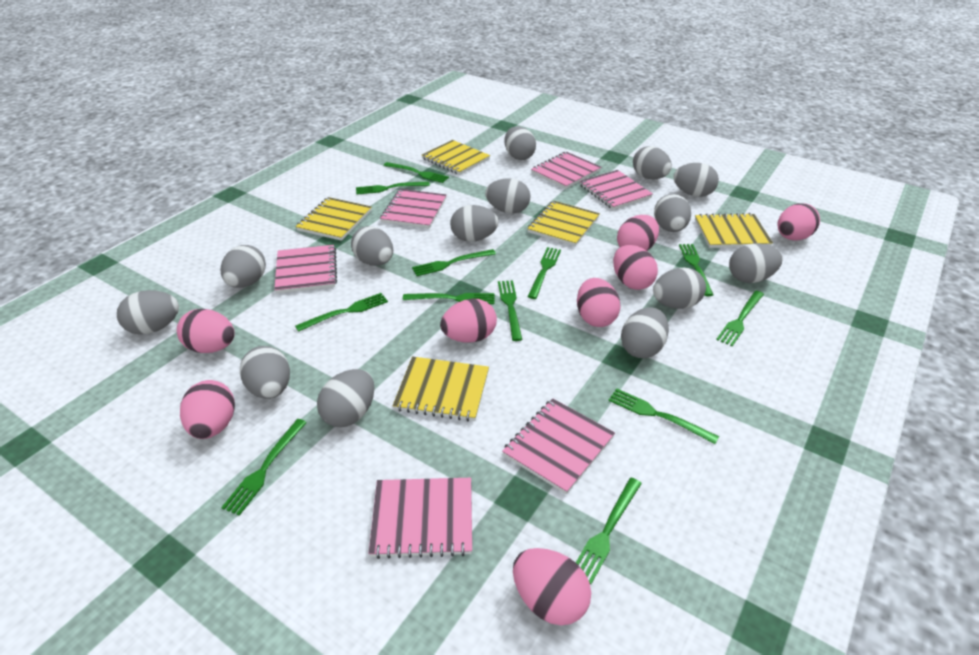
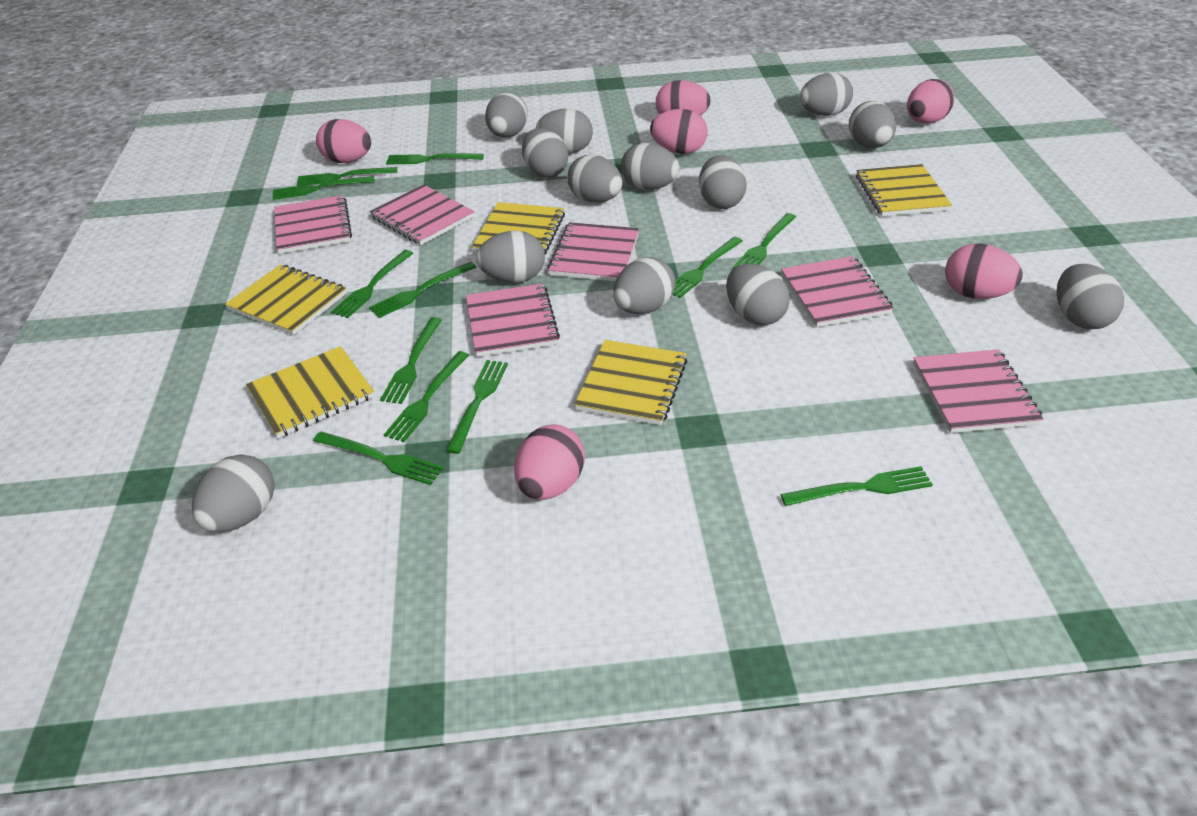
grey egg: 14 -> 13
pink egg: 8 -> 6

